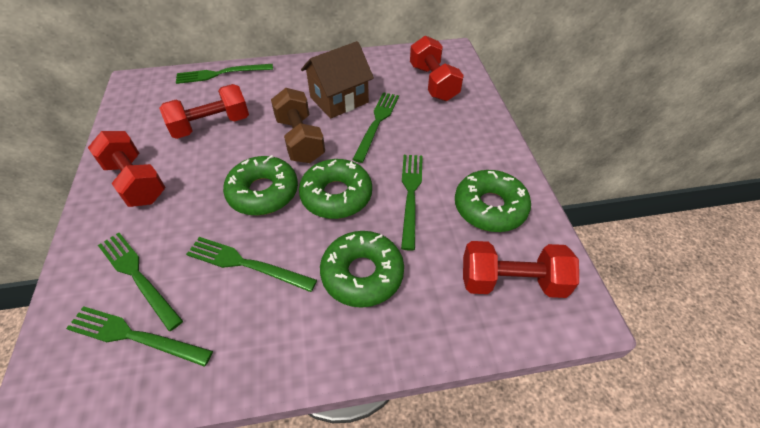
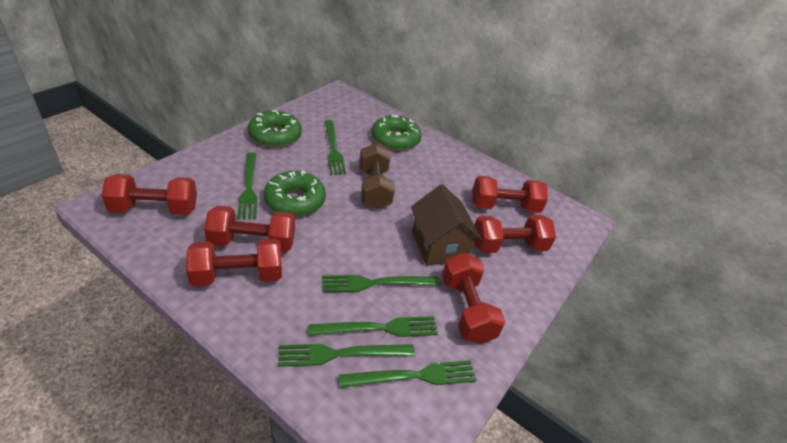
green donut: 4 -> 3
red dumbbell: 4 -> 6

